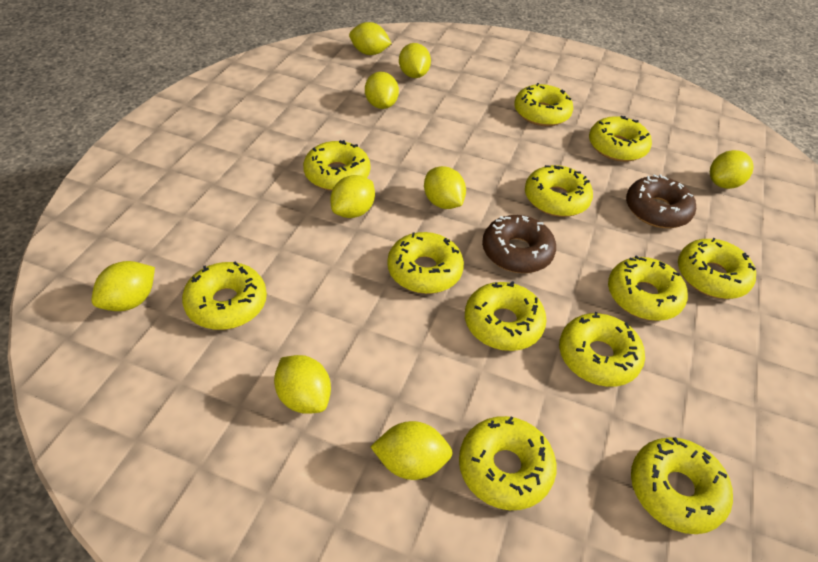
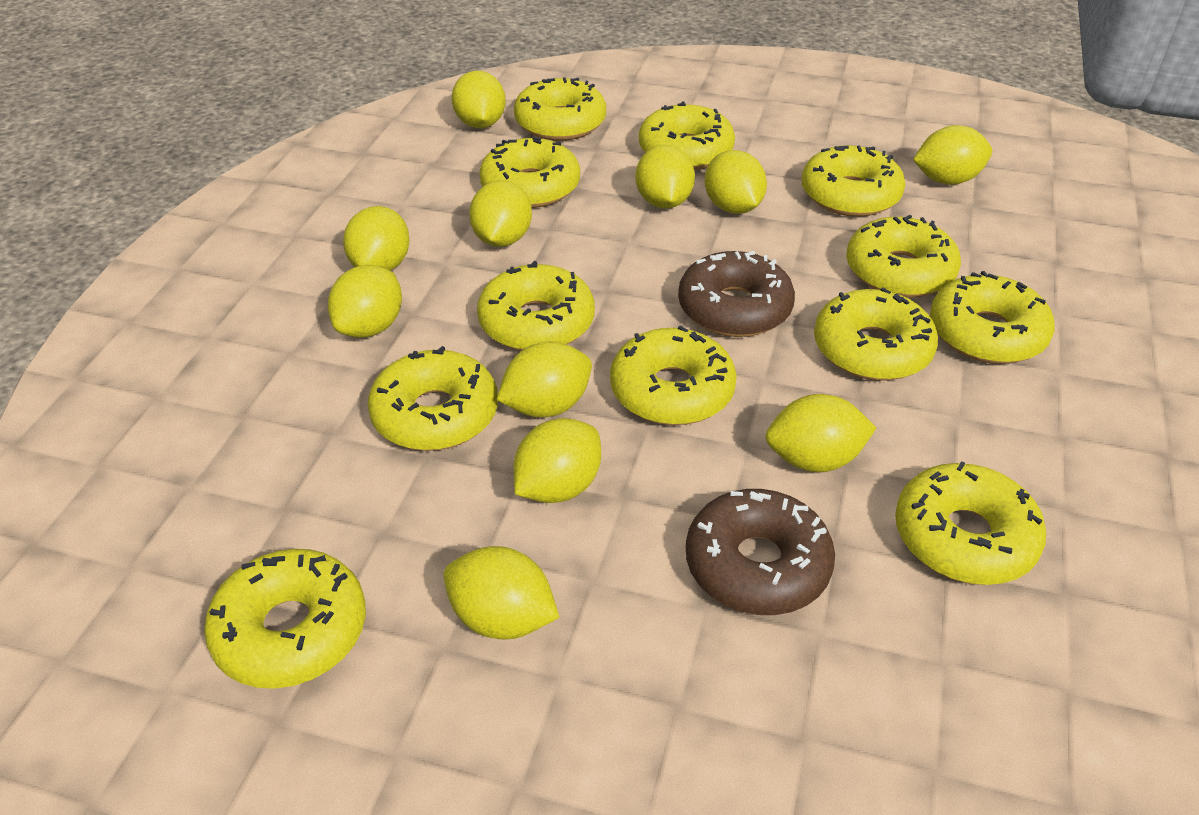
yellow lemon: 9 -> 11

